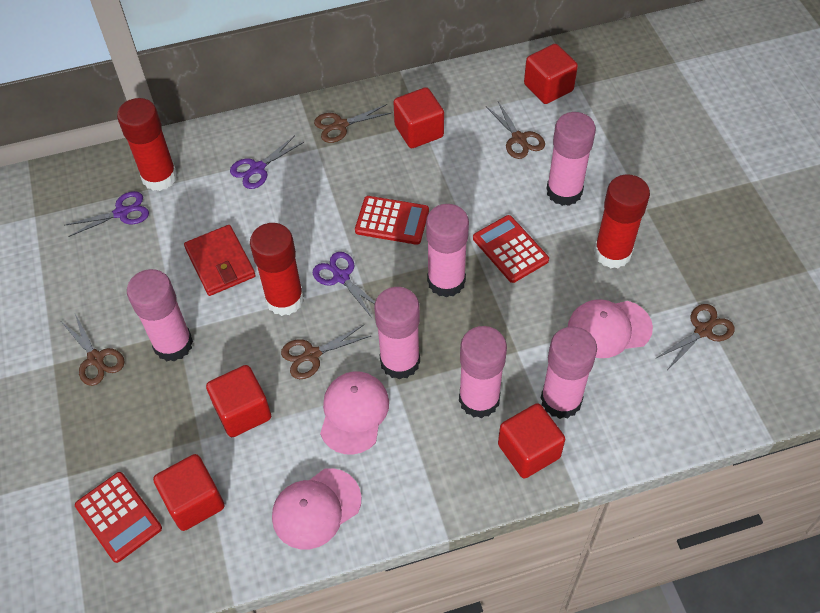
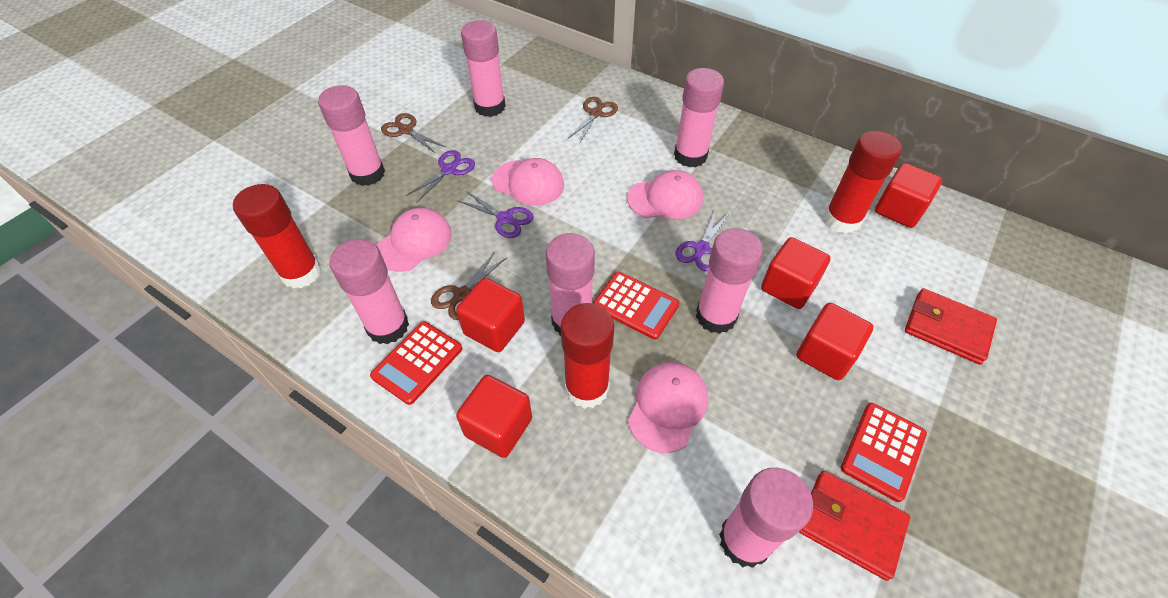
brown scissors: 5 -> 3
pink cap: 3 -> 4
pink glue stick: 6 -> 7
red wallet: 1 -> 2

